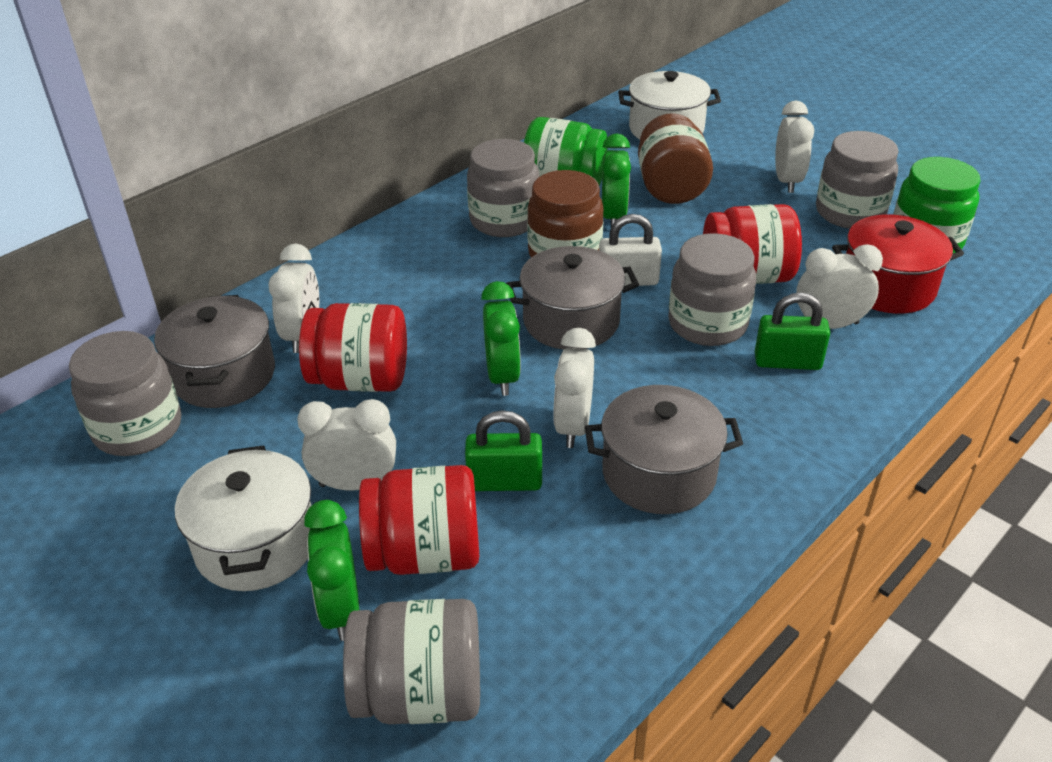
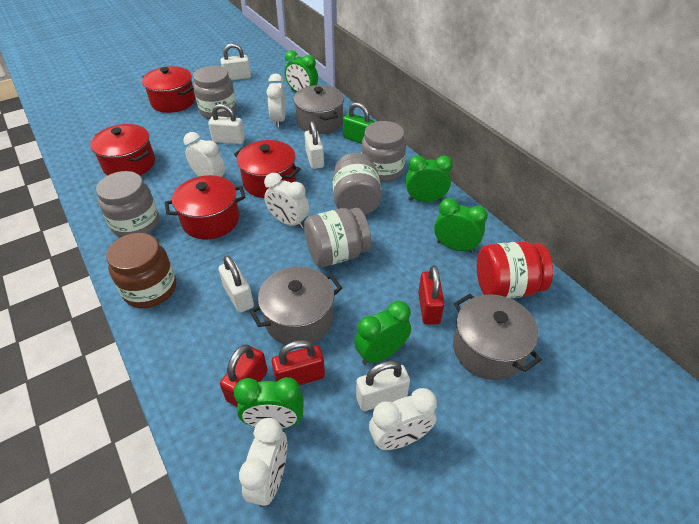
brown jar: 2 -> 1
green clock: 3 -> 5
green jar: 2 -> 0
green padlock: 2 -> 1
red jar: 3 -> 1
red padlock: 0 -> 3
red pot: 1 -> 4
white padlock: 1 -> 5
white pot: 2 -> 0

